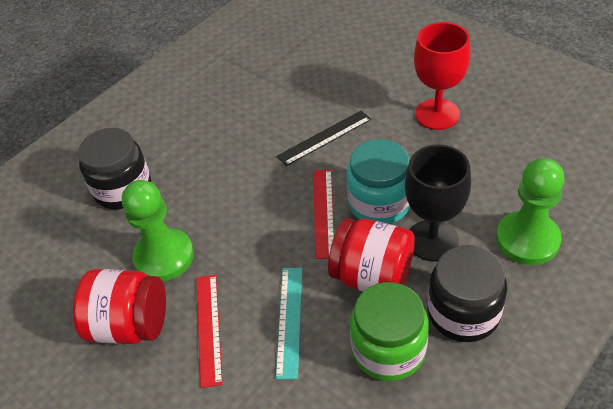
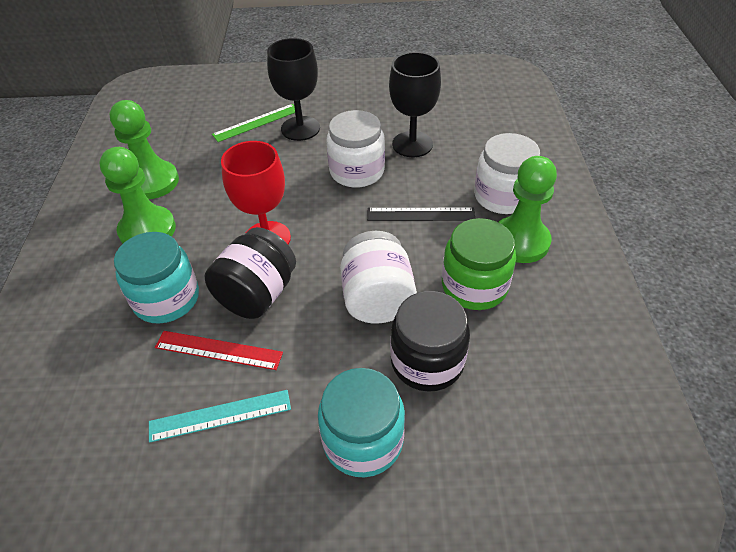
black goblet: 1 -> 2
green pawn: 2 -> 3
green ruler: 0 -> 1
red jar: 2 -> 0
red ruler: 2 -> 1
turquoise jar: 1 -> 2
white jar: 0 -> 3

